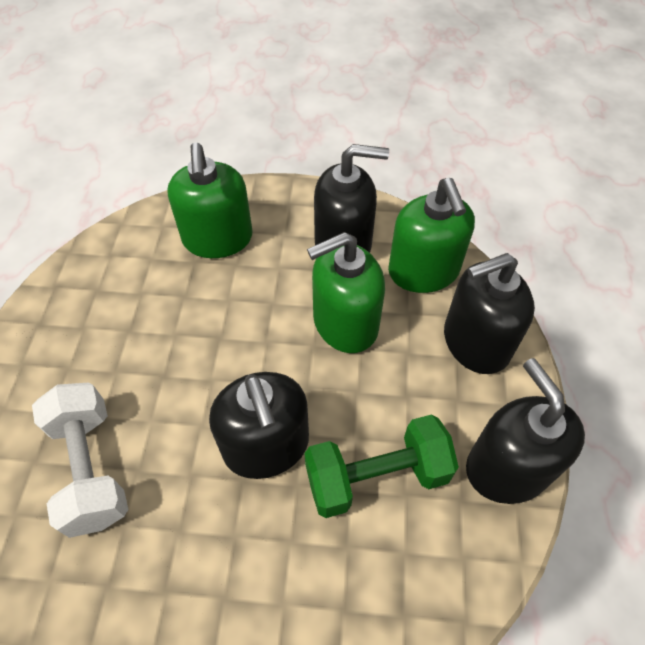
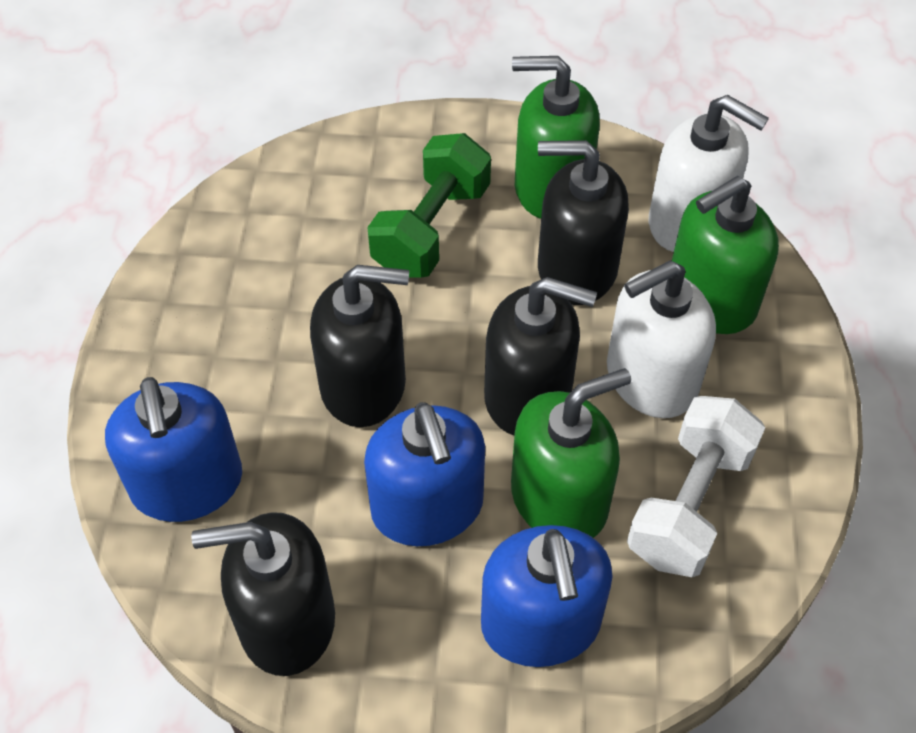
blue soap dispenser: 0 -> 3
white soap dispenser: 0 -> 2

